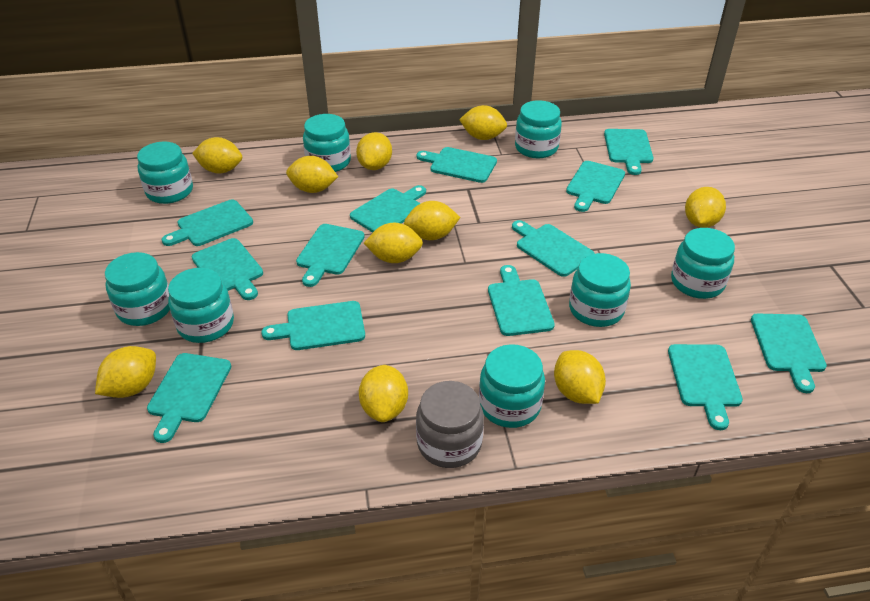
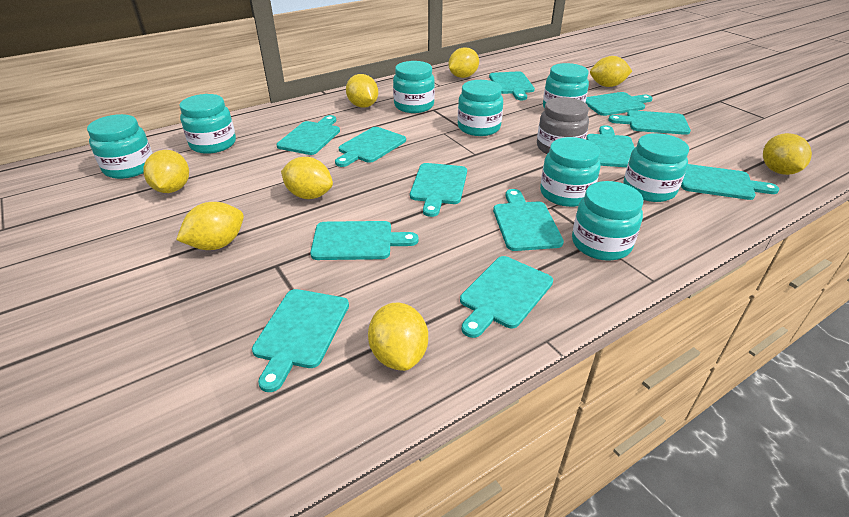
turquoise cutting board: 13 -> 12
yellow lemon: 10 -> 8

